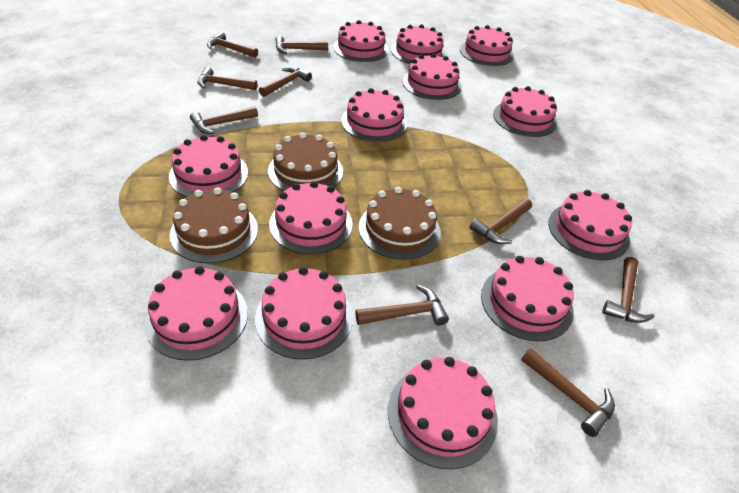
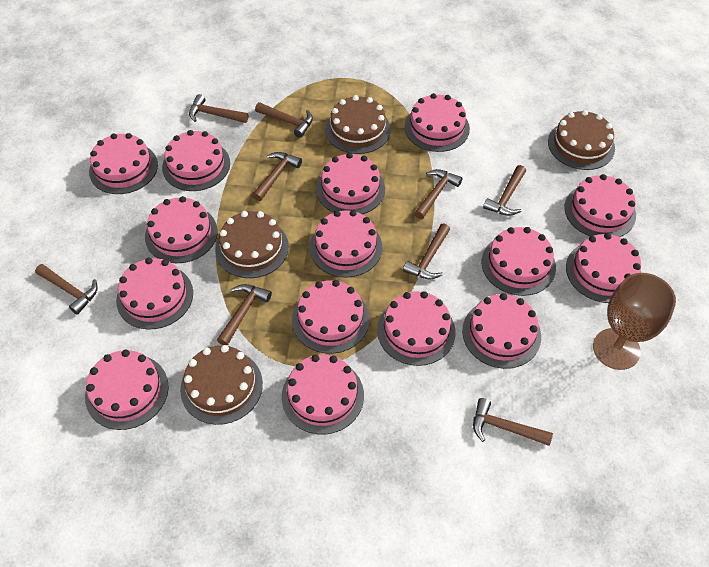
brown cake: 3 -> 4
brown goblet: 0 -> 1
pink cake: 13 -> 15

